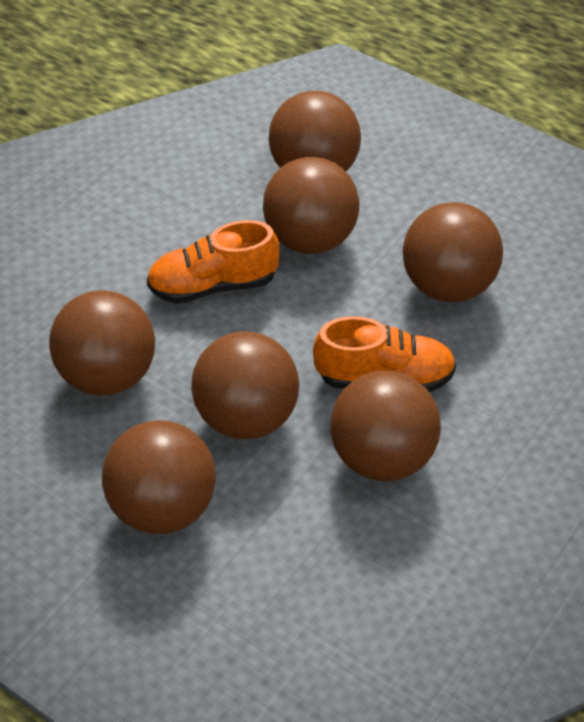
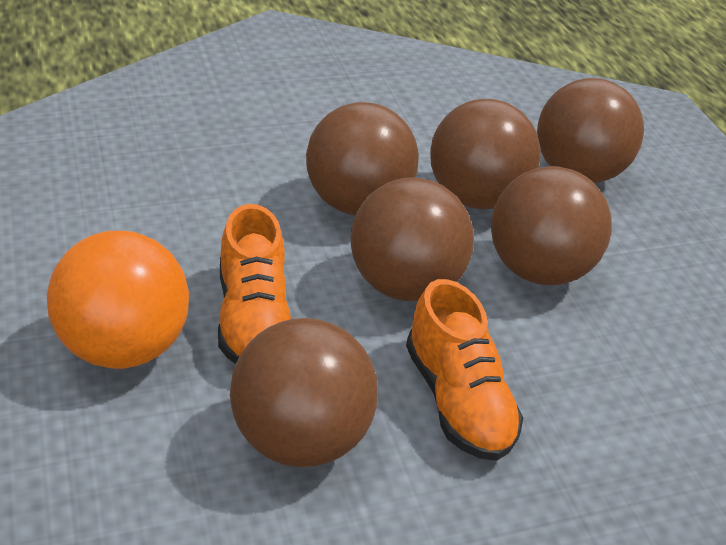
brown ball: 7 -> 6
orange ball: 0 -> 1

